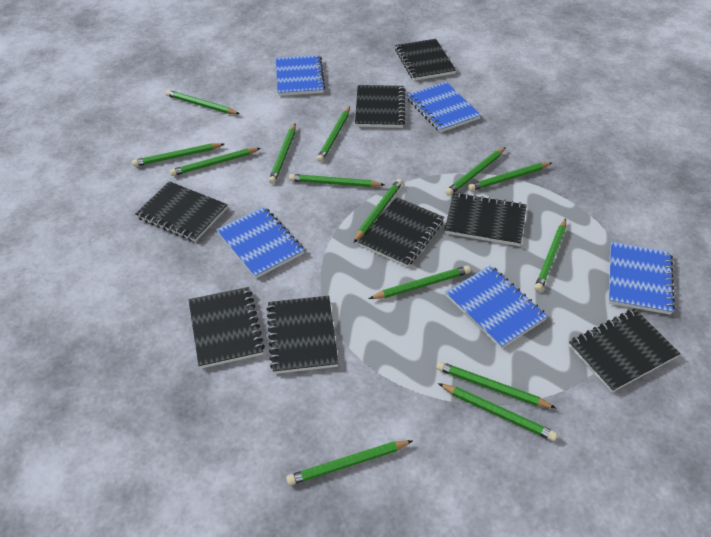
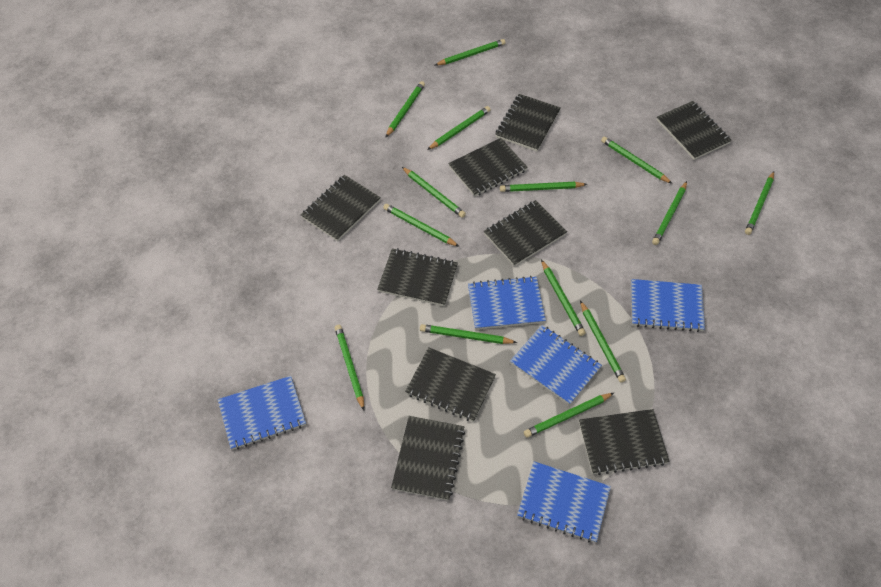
black notebook: 8 -> 9

